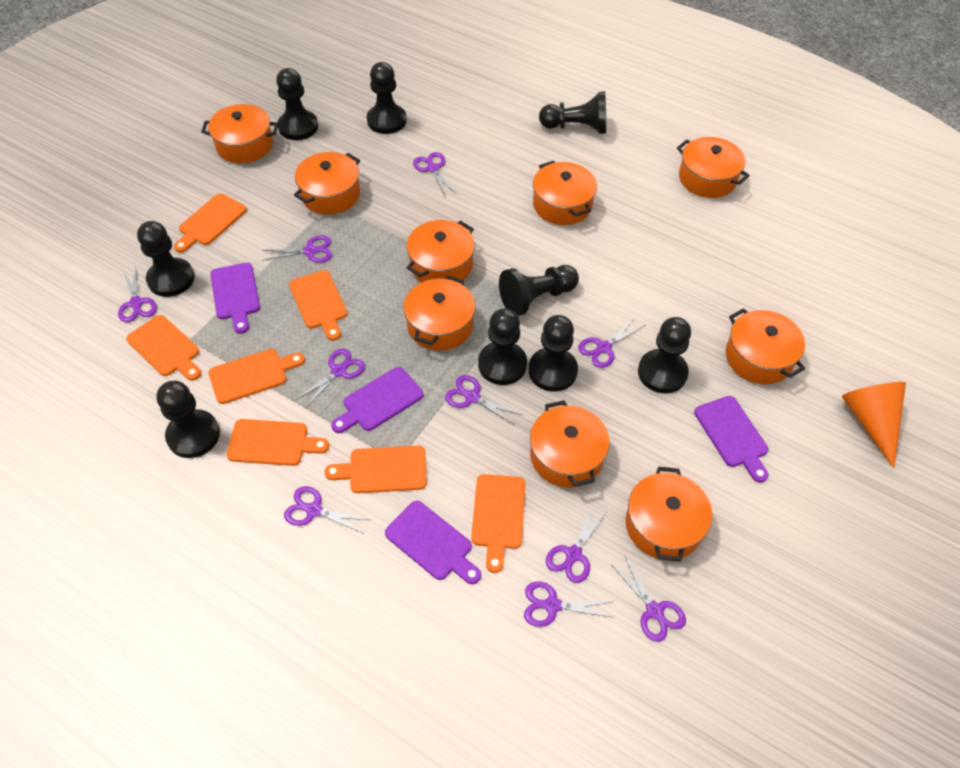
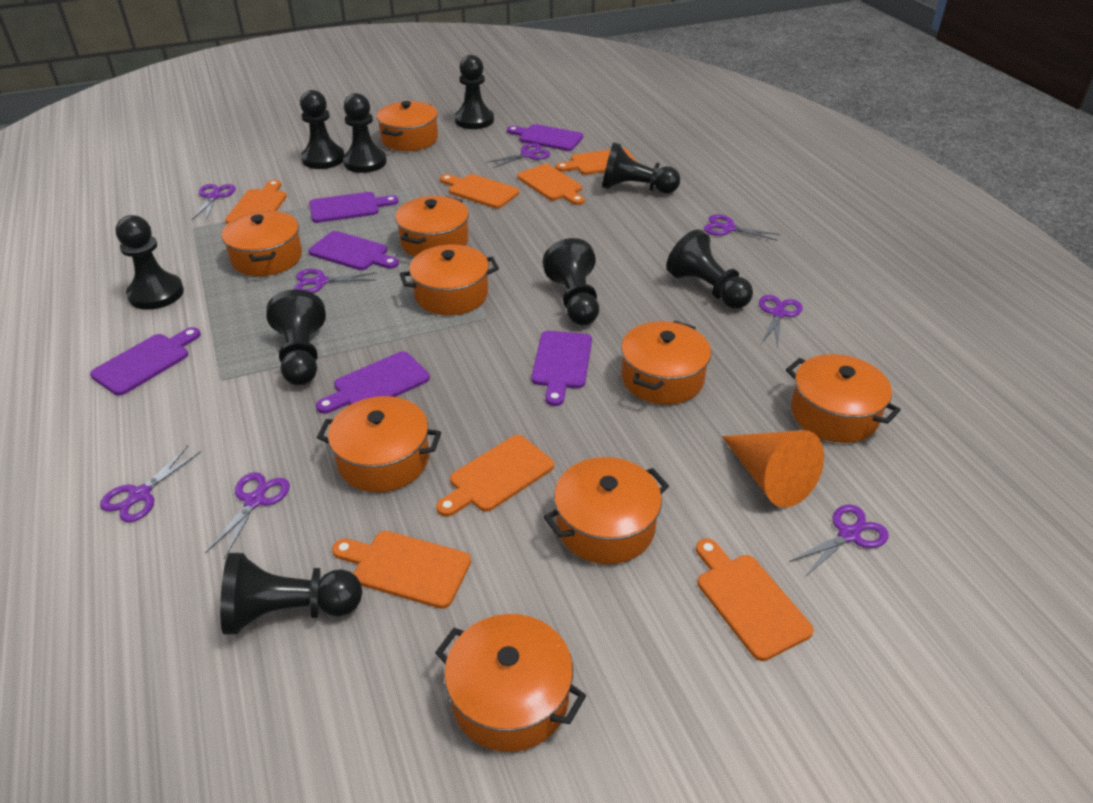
purple cutting board: 4 -> 6
purple scissors: 10 -> 8

